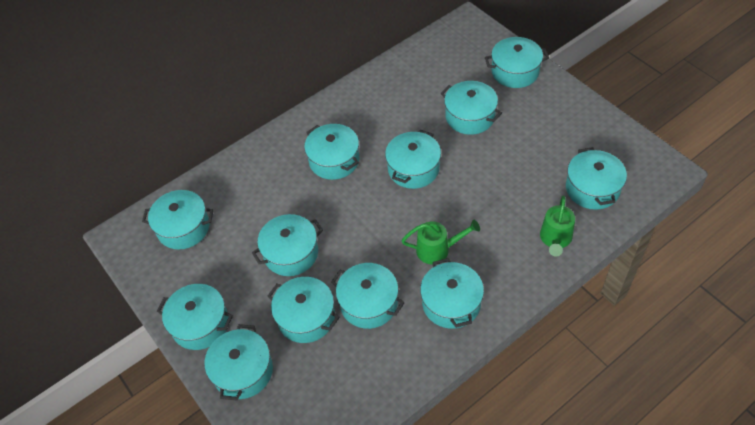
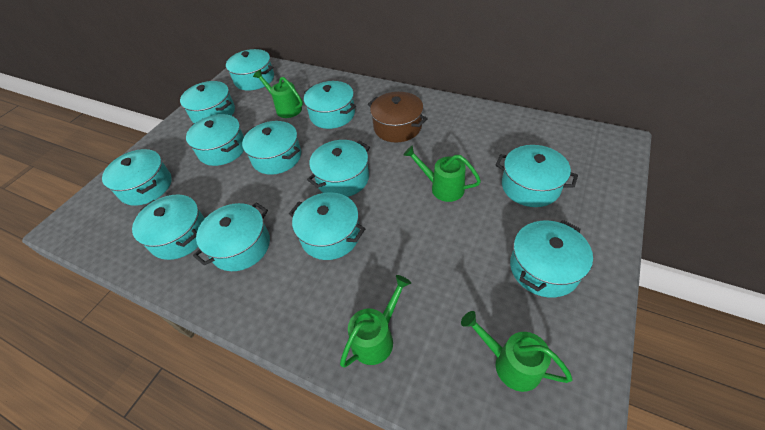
brown pot: 0 -> 1
green watering can: 2 -> 4

